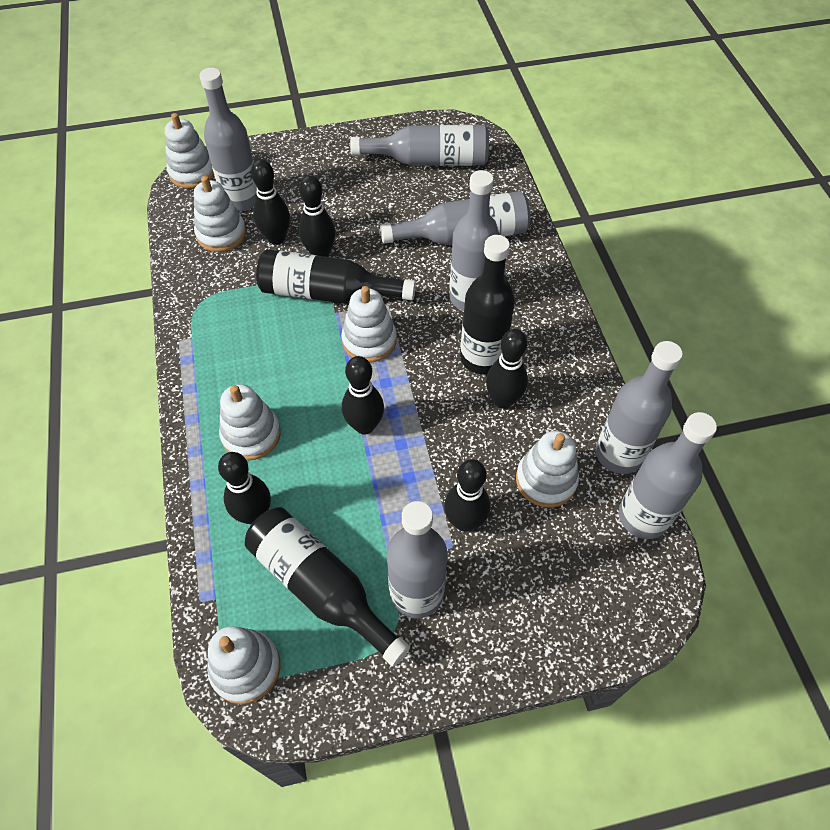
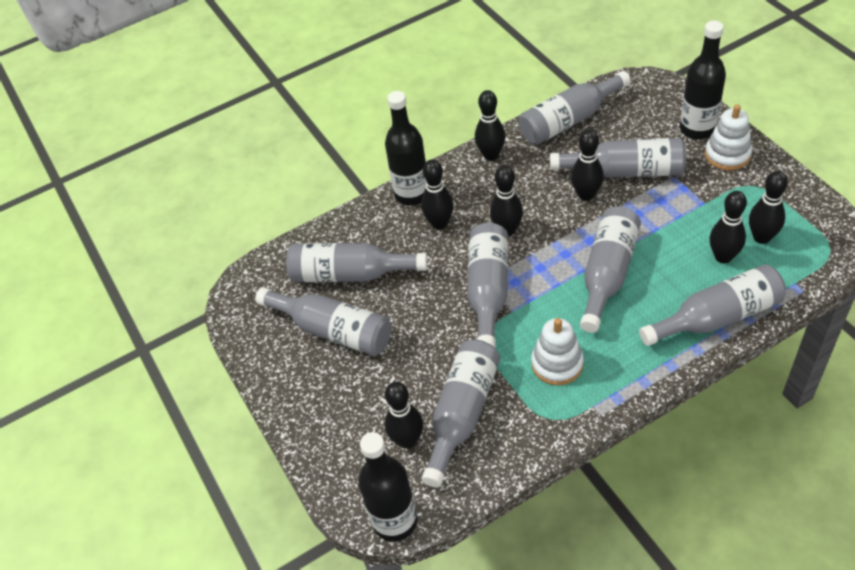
black bowling pin: 6 -> 7
grey bottle: 7 -> 8
white stacking toy: 6 -> 2

